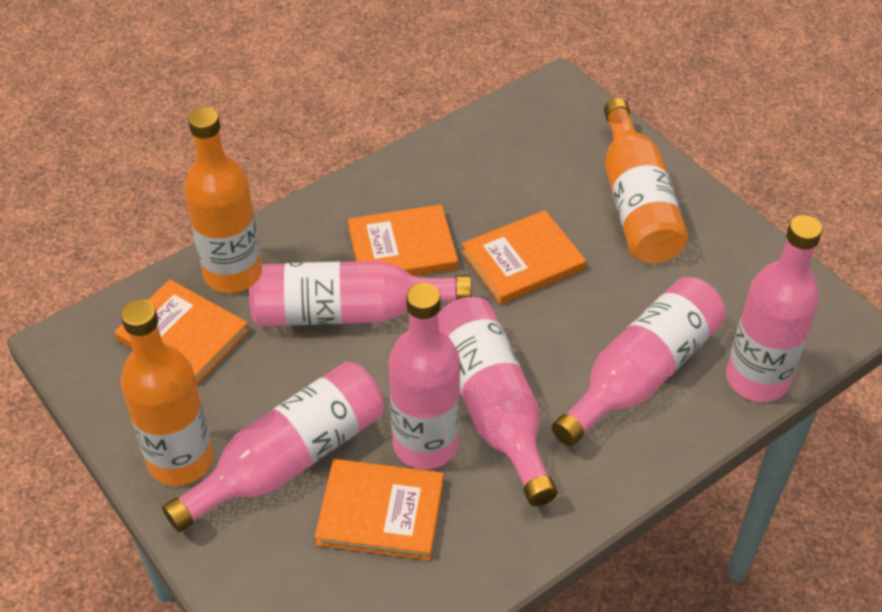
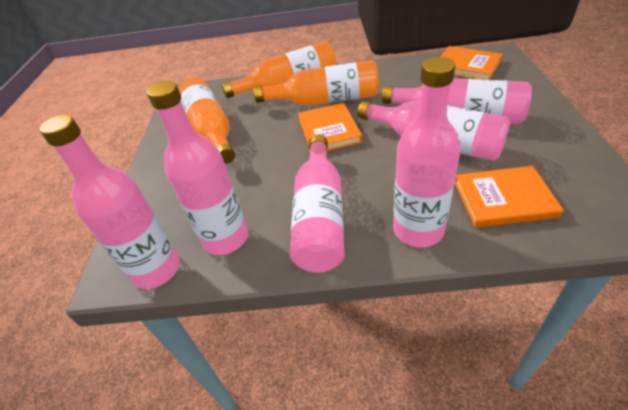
orange book: 4 -> 3

